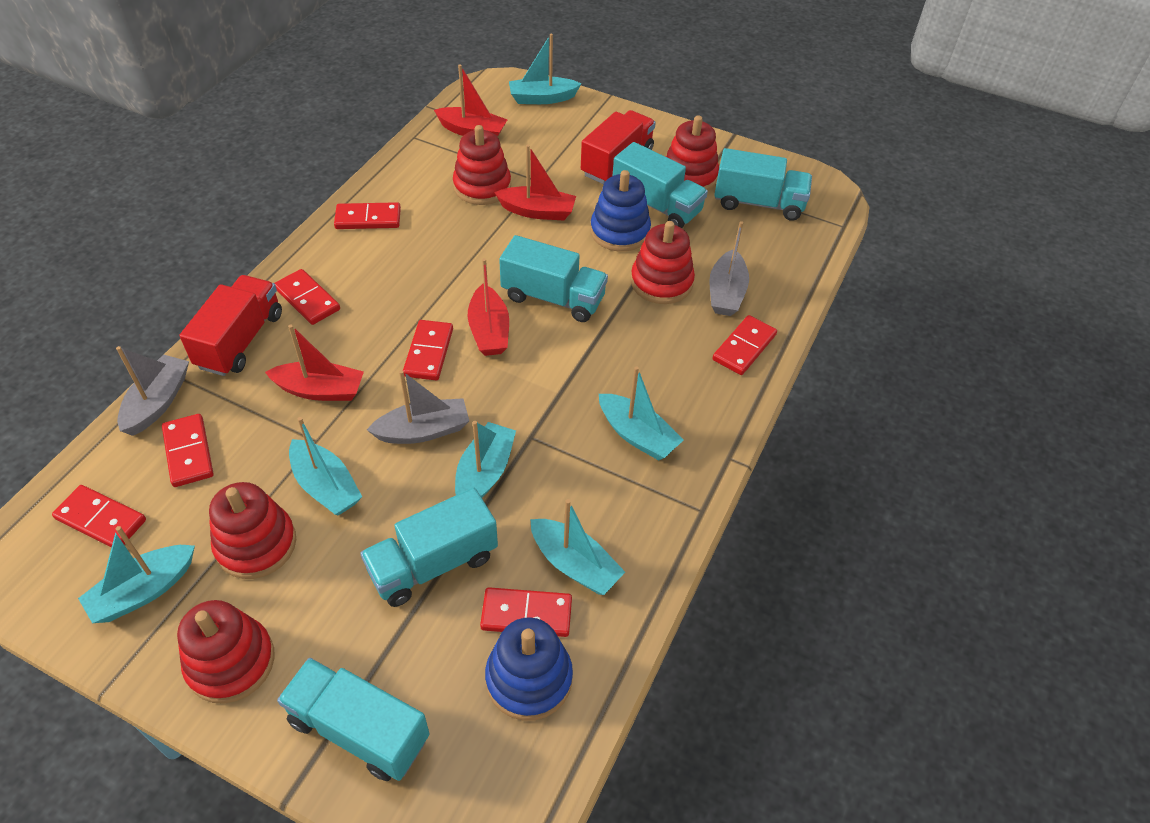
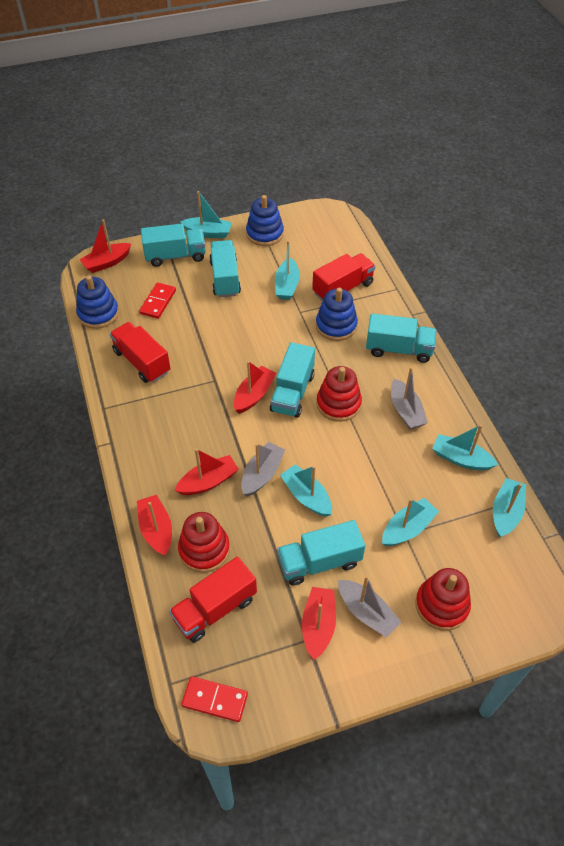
blue stacking toy: 2 -> 3
red boat: 4 -> 5
red domino: 7 -> 2
red stacking toy: 5 -> 3
red truck: 2 -> 3

